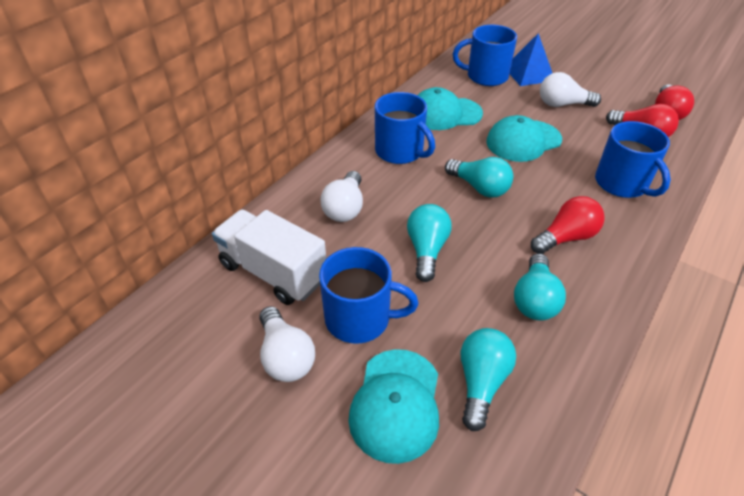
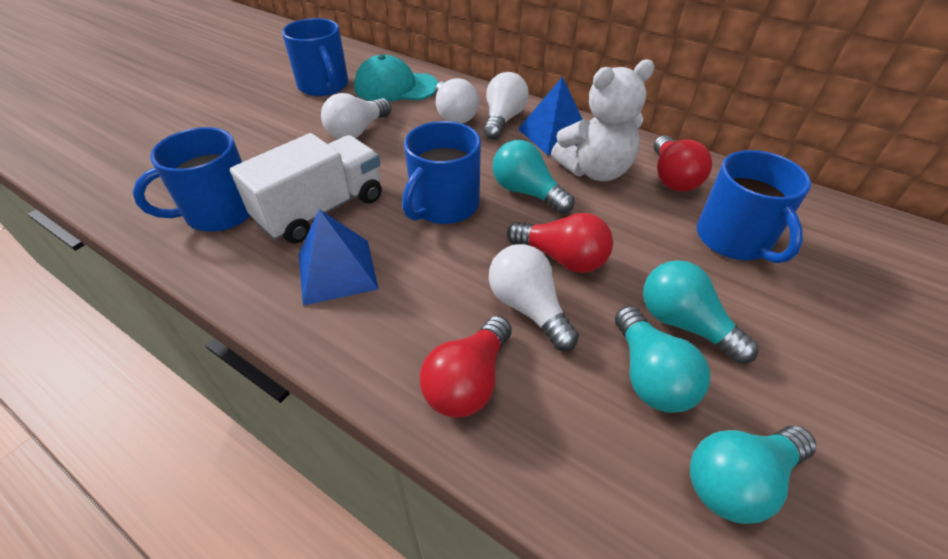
blue pyramid: 1 -> 2
turquoise cap: 3 -> 1
white light bulb: 3 -> 4
white teddy bear: 0 -> 1

